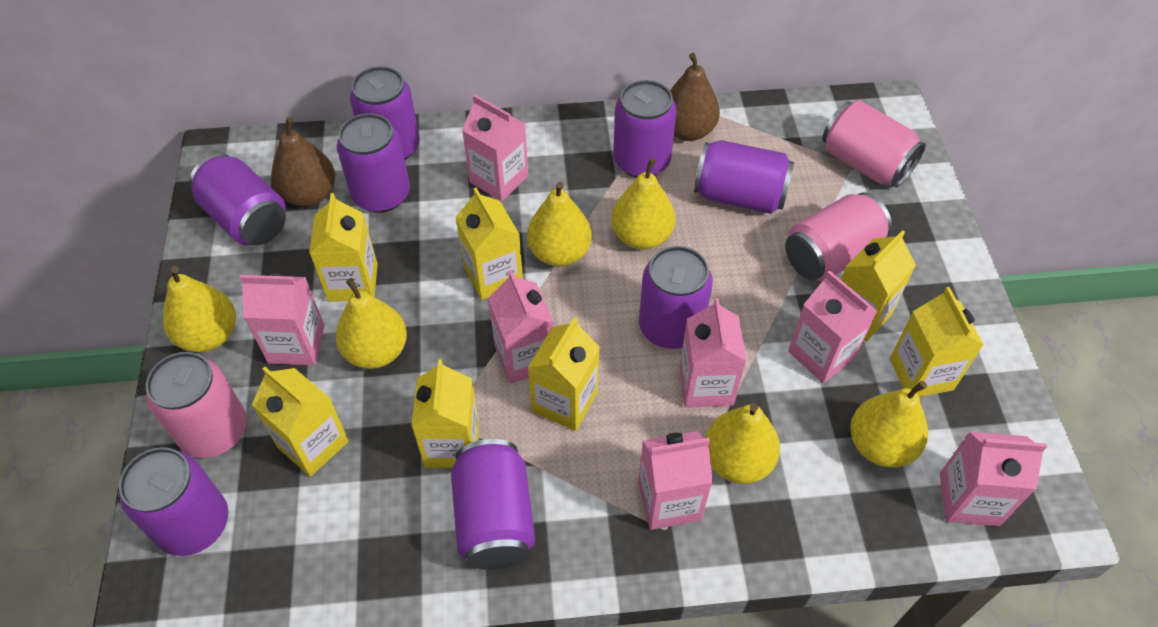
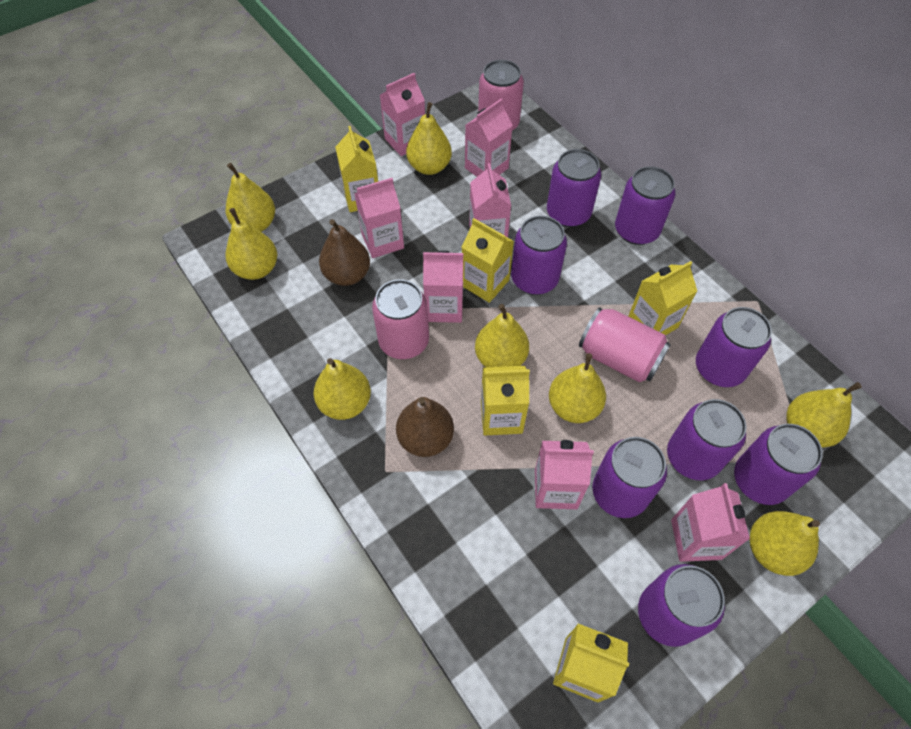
yellow carton: 7 -> 5
yellow pear: 6 -> 8

